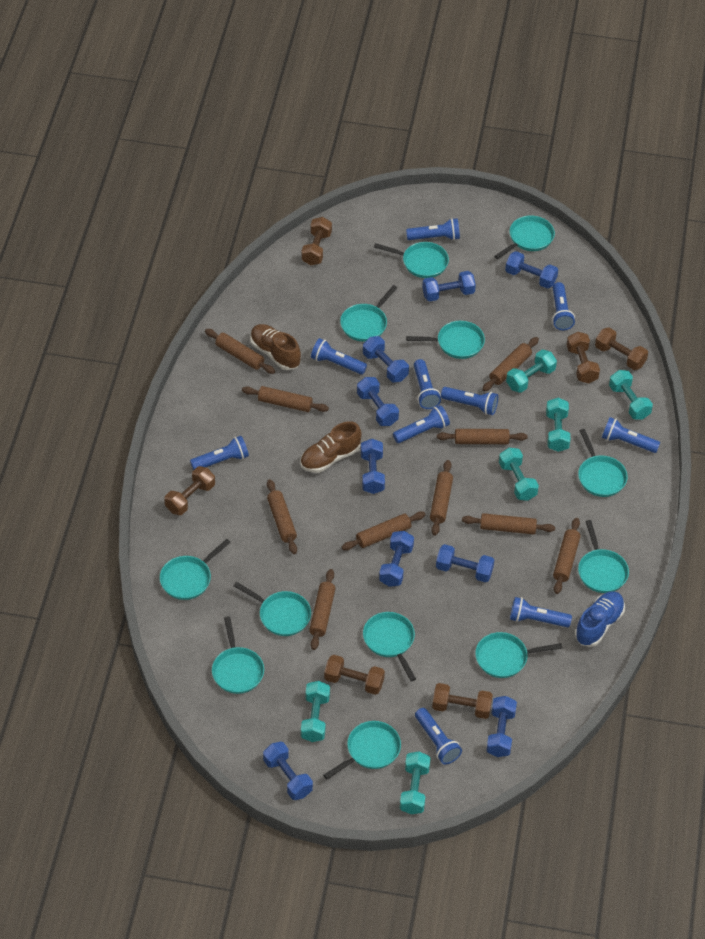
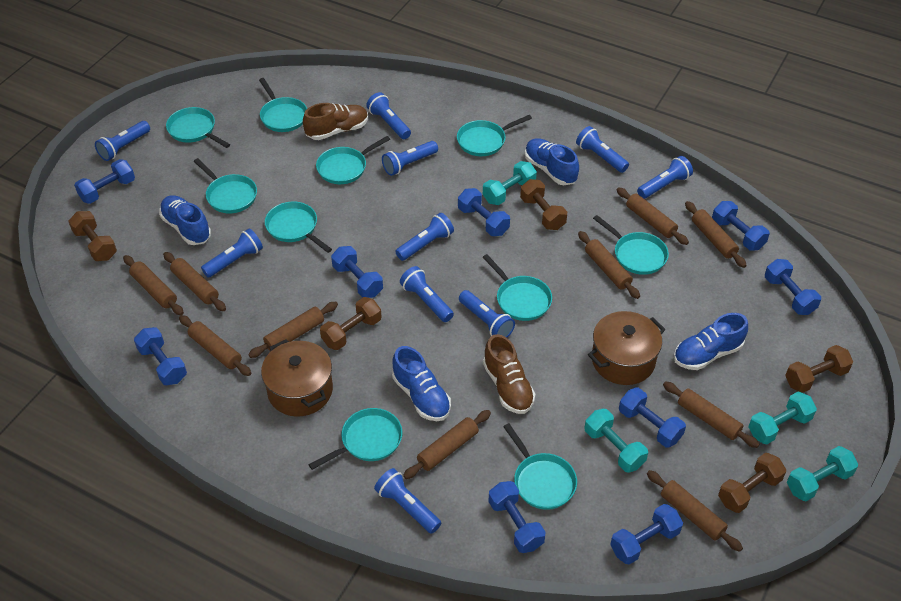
blue shoe: 1 -> 4
brown dumbbell: 6 -> 5
brown pot: 0 -> 2
turquoise dumbbell: 6 -> 4
turquoise pan: 12 -> 10

